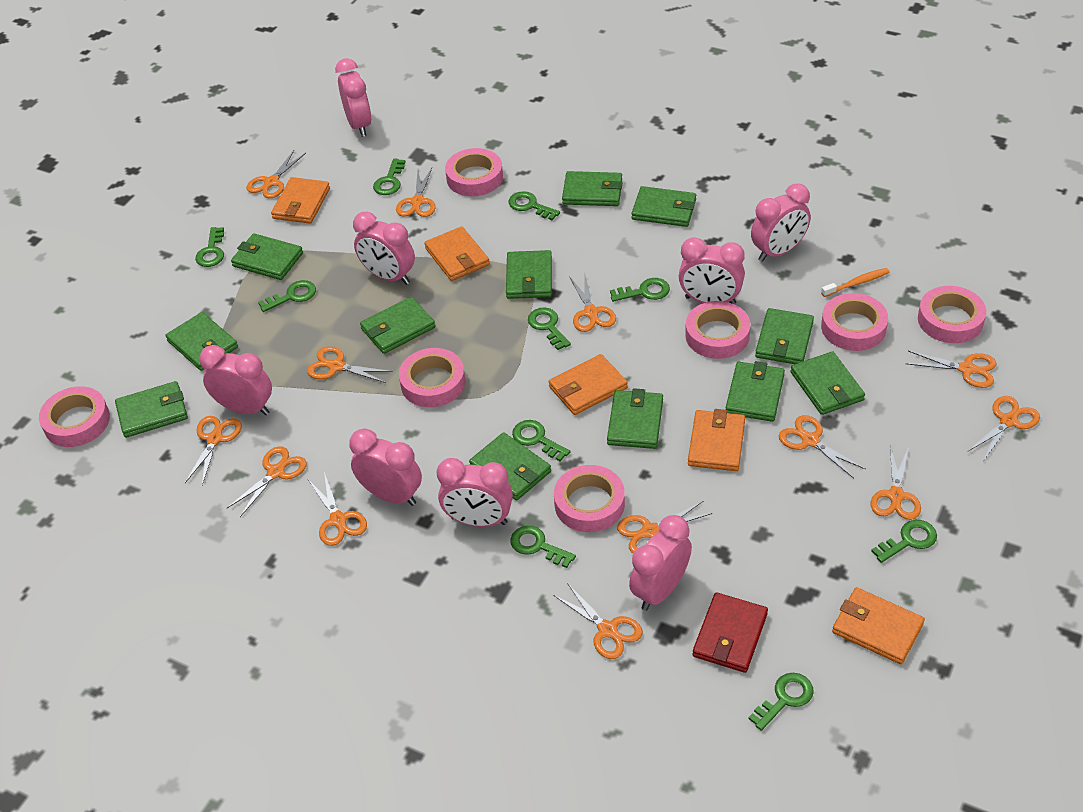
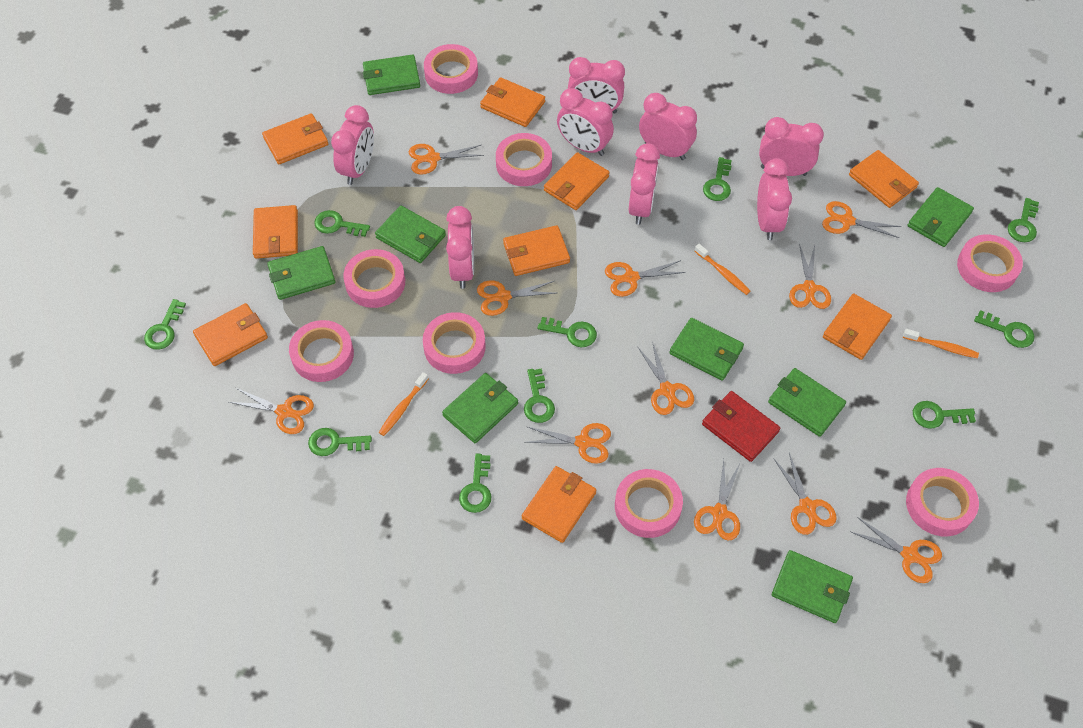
green wallet: 12 -> 8
orange scissors: 13 -> 11
orange toothbrush: 1 -> 3
orange wallet: 5 -> 9
pink tape: 7 -> 8

